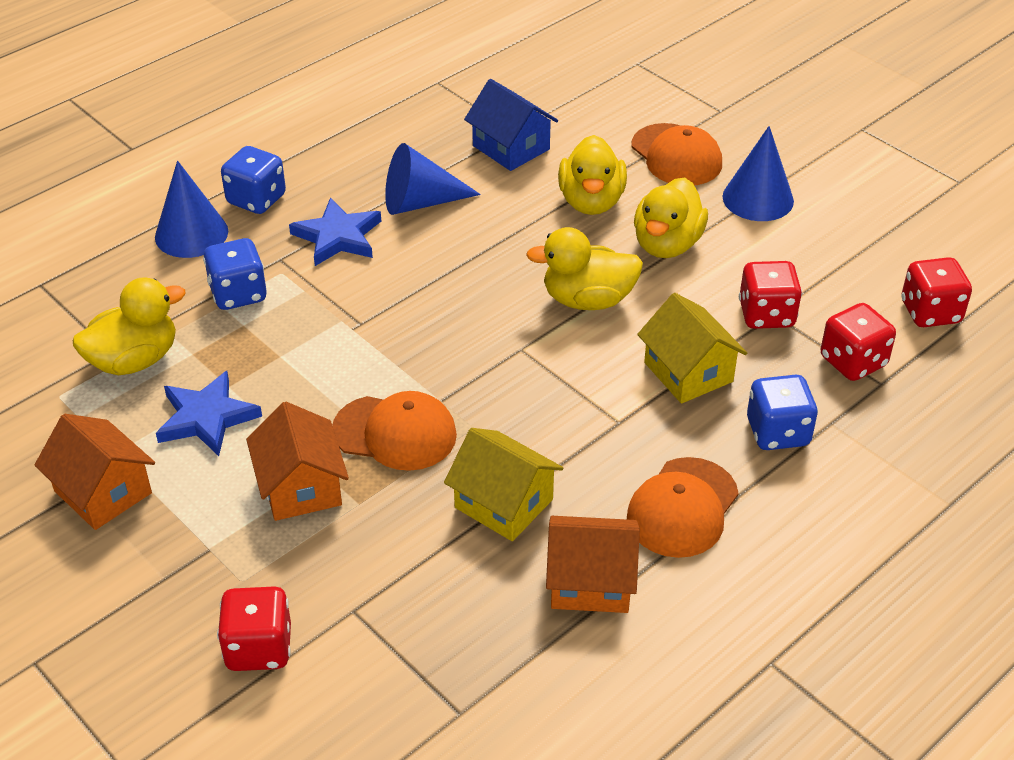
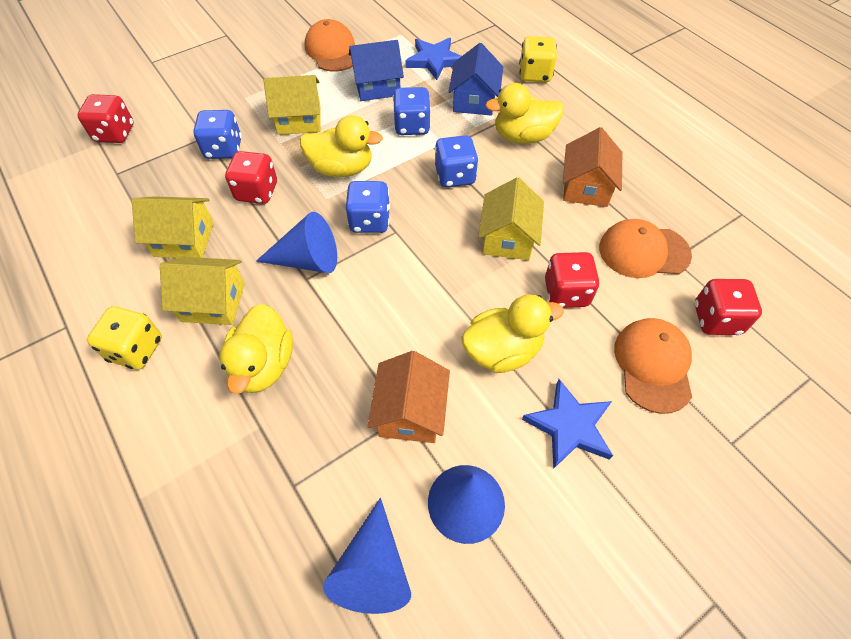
blue dice: 3 -> 4
blue house: 1 -> 2
orange house: 3 -> 2
yellow dice: 0 -> 2
yellow house: 2 -> 4

